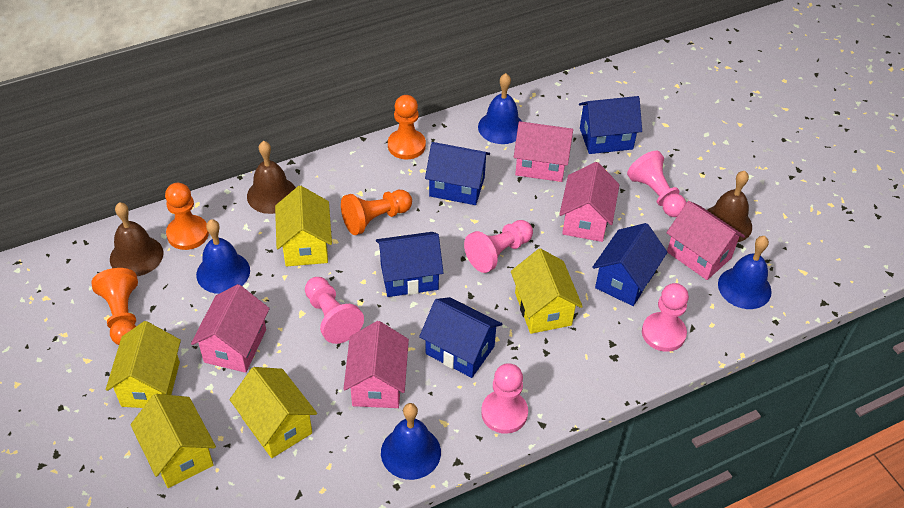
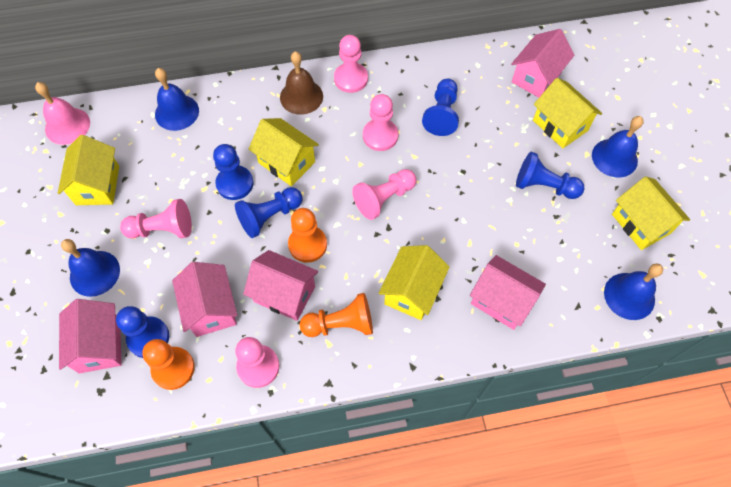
blue house: 5 -> 0
blue pawn: 0 -> 5
brown bell: 3 -> 1
orange pawn: 4 -> 3
pink bell: 0 -> 1

